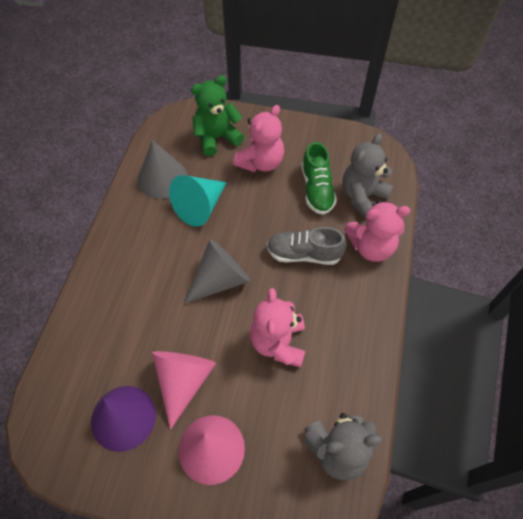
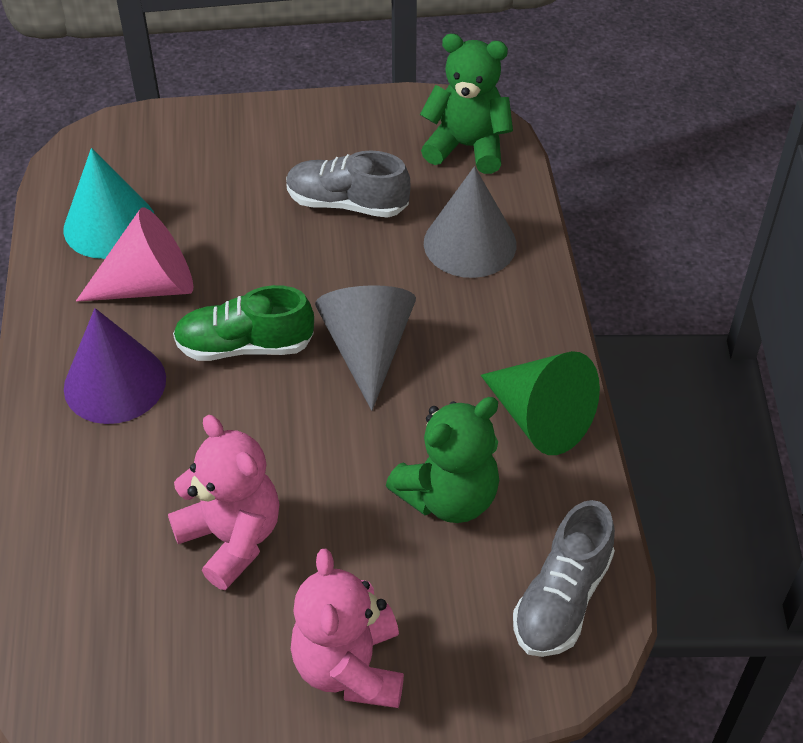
green cone: 0 -> 1
green teddy bear: 1 -> 2
grey shoe: 1 -> 2
grey teddy bear: 2 -> 0
pink cone: 2 -> 1
pink teddy bear: 3 -> 2

